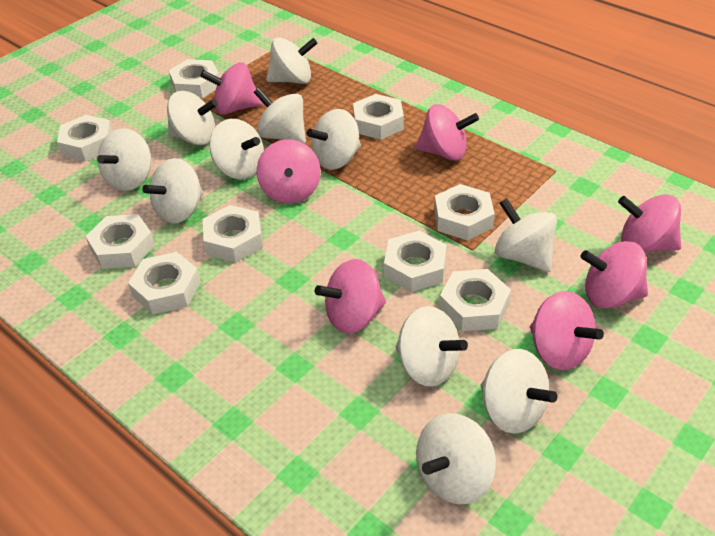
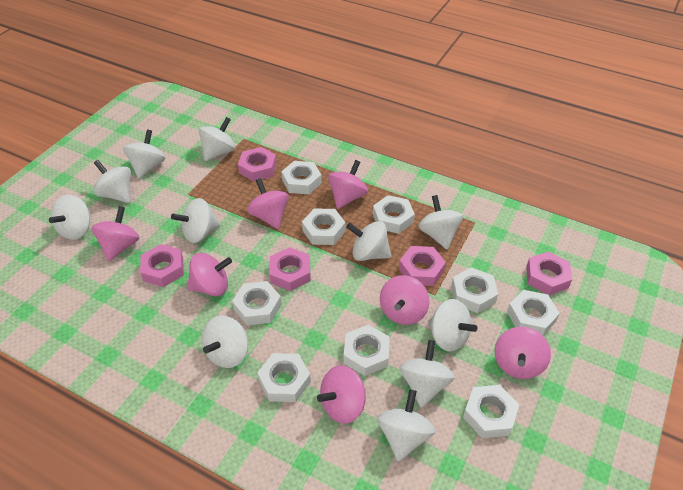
pink nut: 0 -> 5

